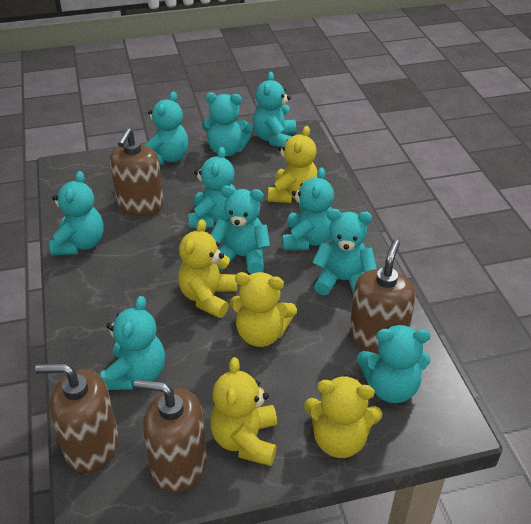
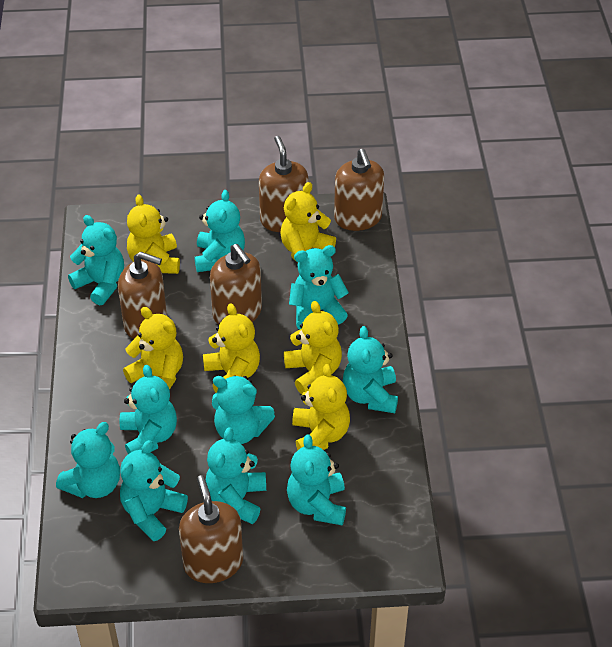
brown soap dispenser: 4 -> 5
yellow teddy bear: 5 -> 6

